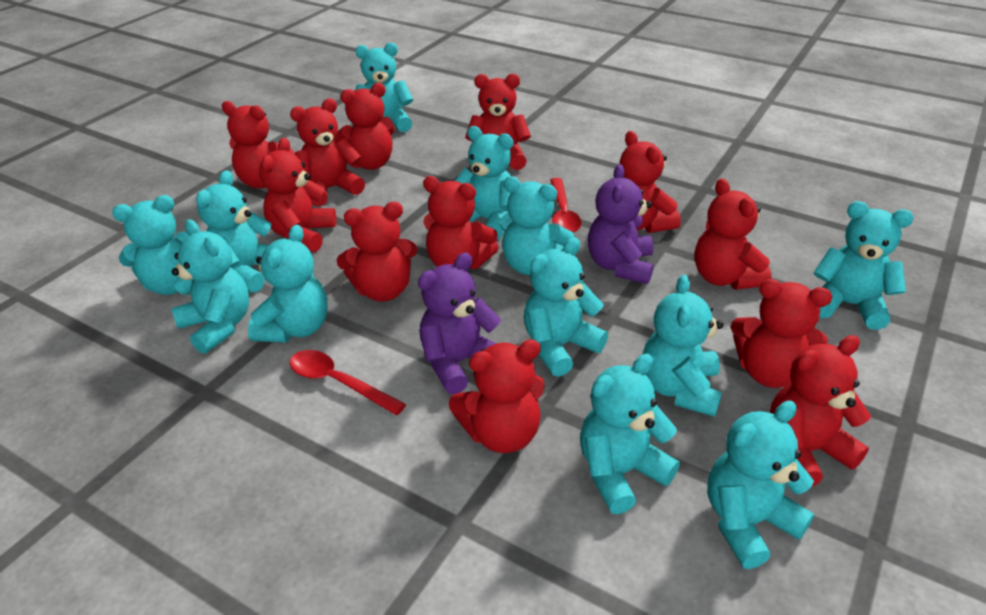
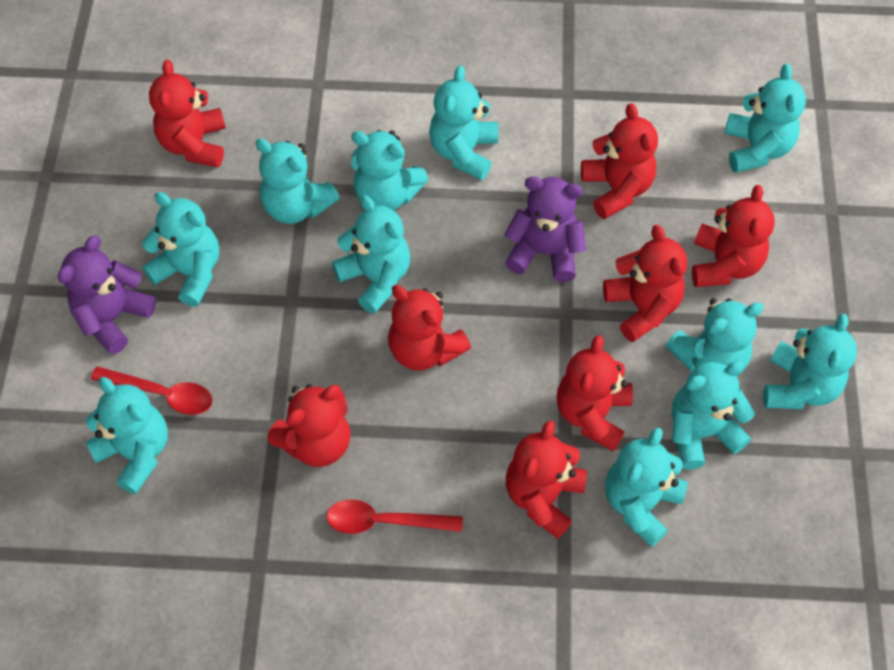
red teddy bear: 12 -> 8
turquoise teddy bear: 12 -> 11

